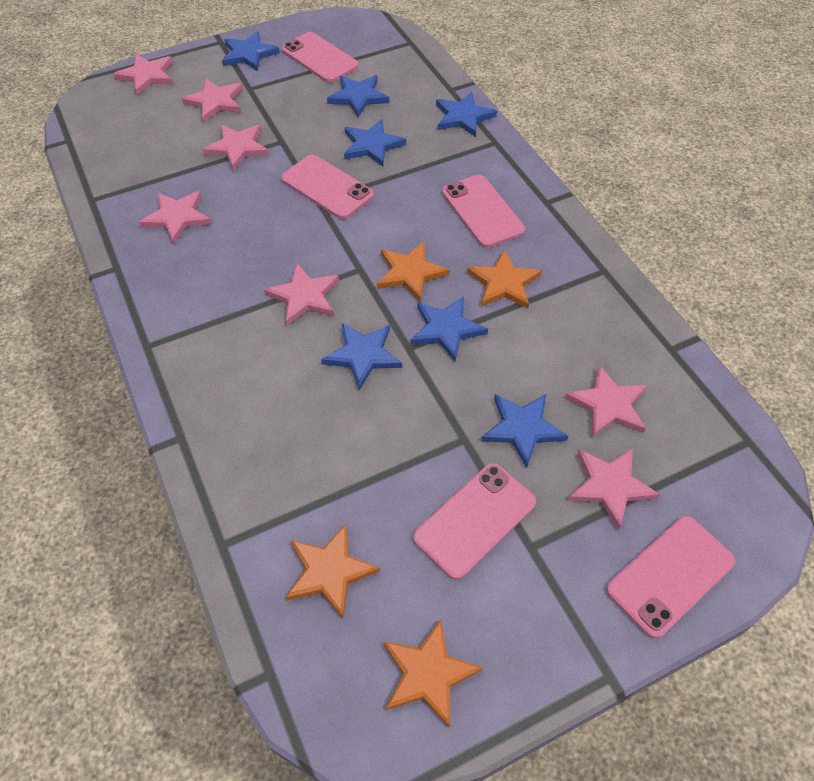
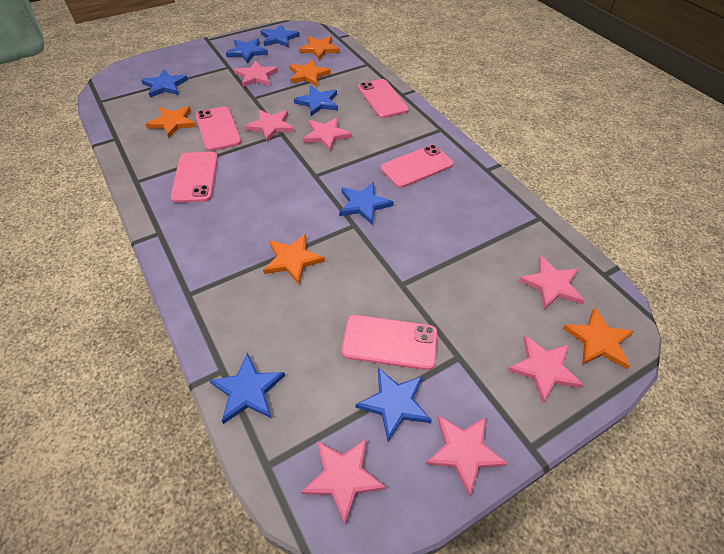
orange star: 4 -> 5

